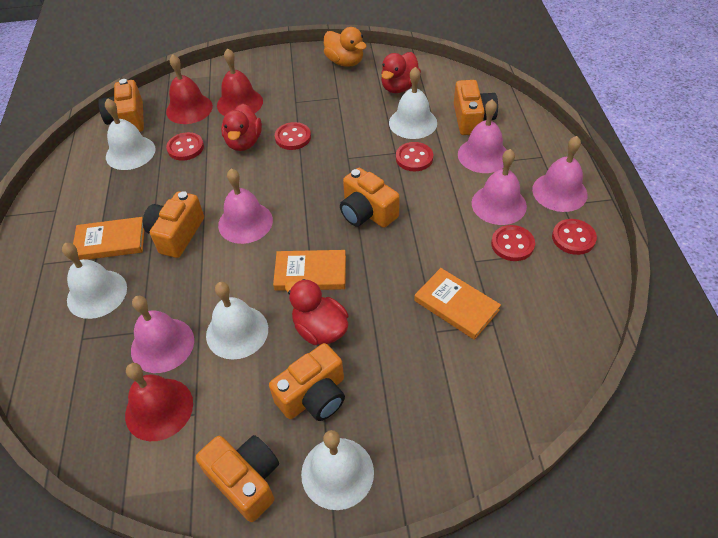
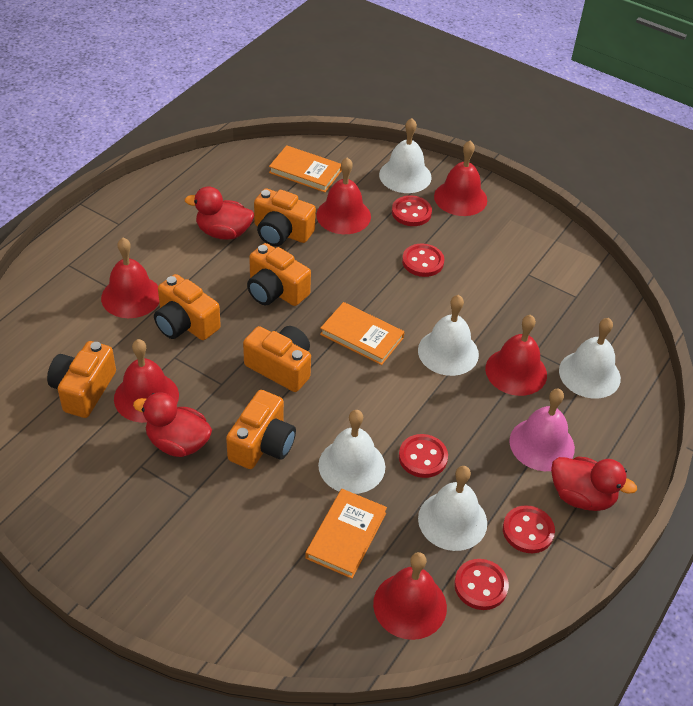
orange duck: 1 -> 0
pink bell: 5 -> 1
red bell: 3 -> 6

